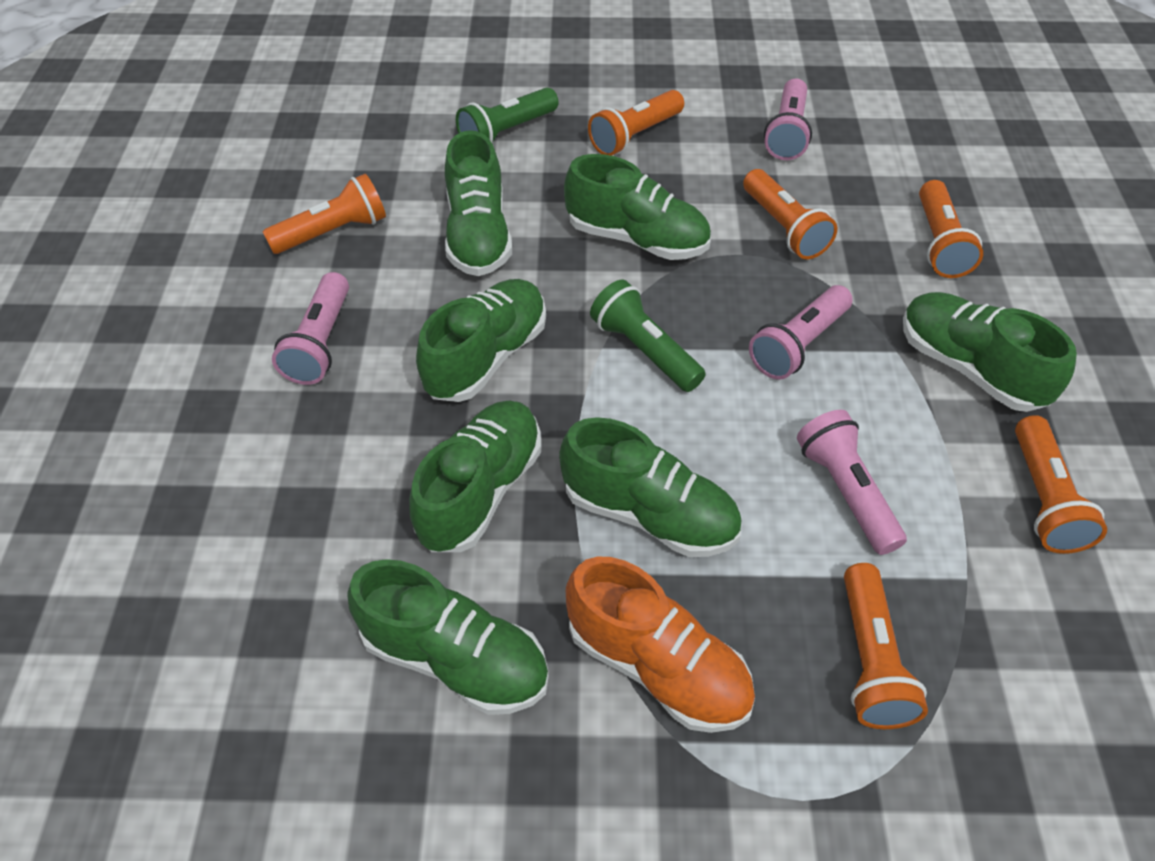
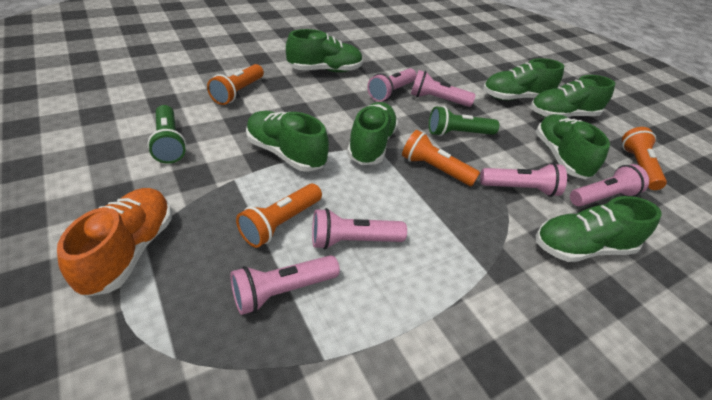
orange flashlight: 6 -> 4
pink flashlight: 4 -> 6

